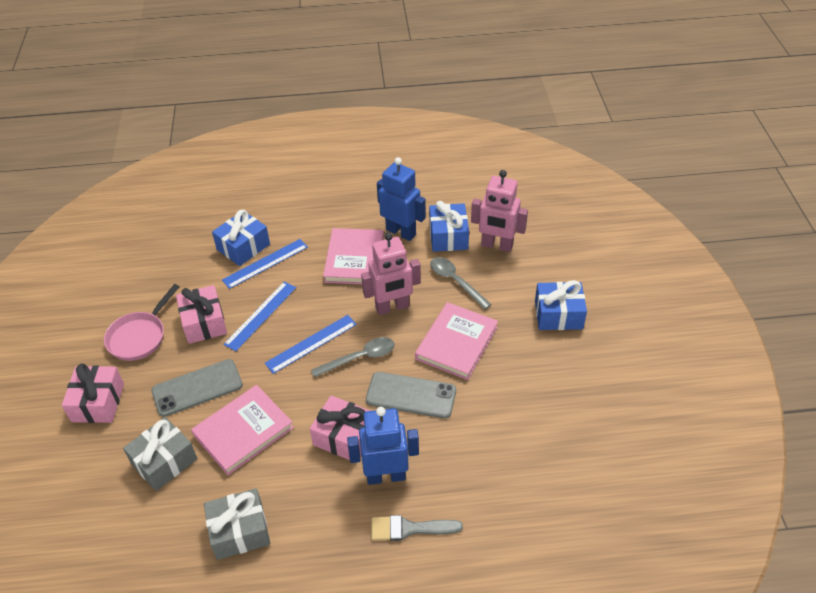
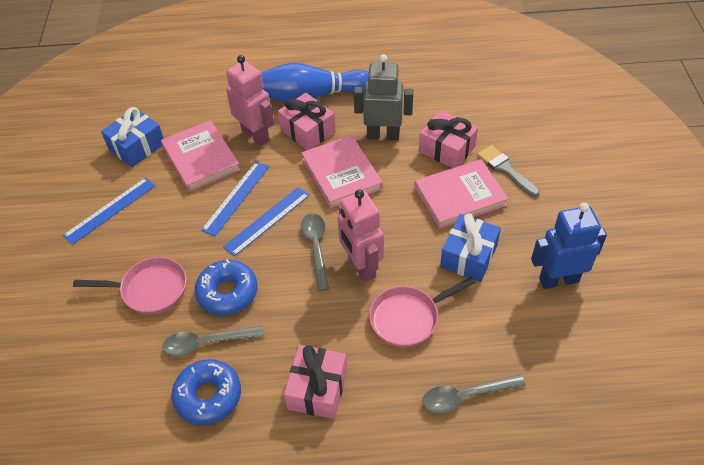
blue bowling pin: 0 -> 1
blue donut: 0 -> 2
blue gift: 3 -> 2
blue robot: 2 -> 1
grey gift: 2 -> 0
grey phone: 2 -> 0
grey robot: 0 -> 1
grey spoon: 2 -> 3
pink pan: 1 -> 2

